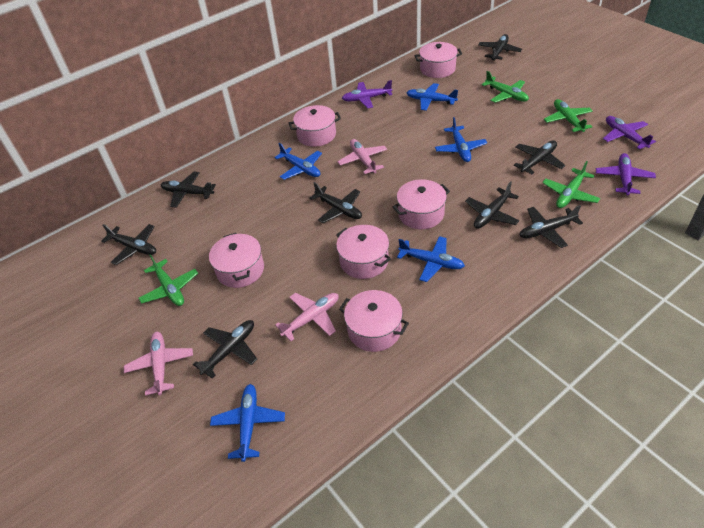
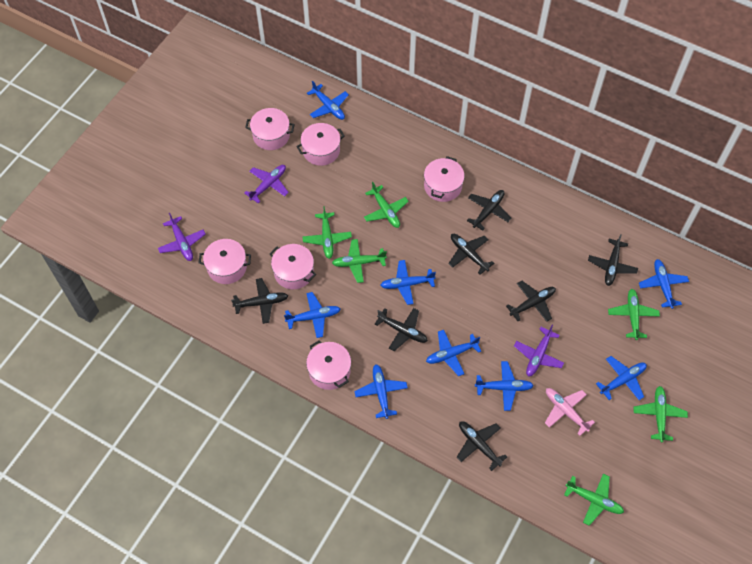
black plane: 8 -> 7
blue plane: 5 -> 8
green plane: 4 -> 6
pink plane: 3 -> 1

